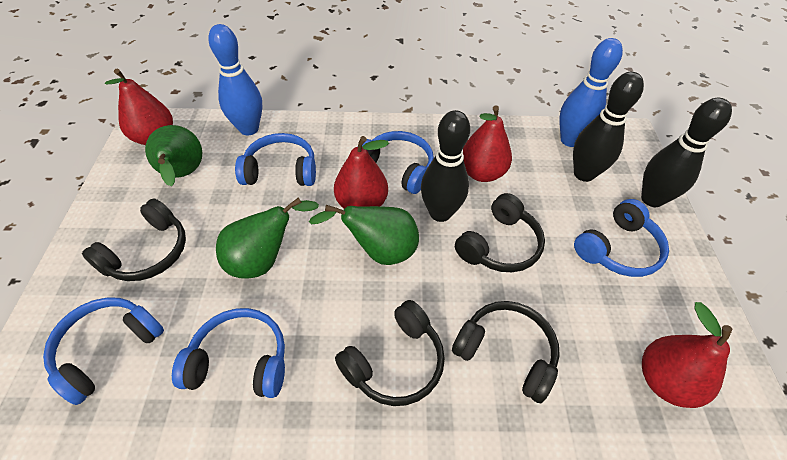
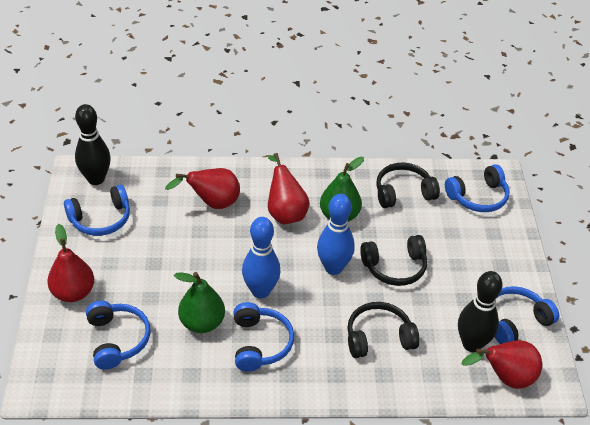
black bowling pin: 3 -> 2
black headphones: 4 -> 3
green pear: 3 -> 2

